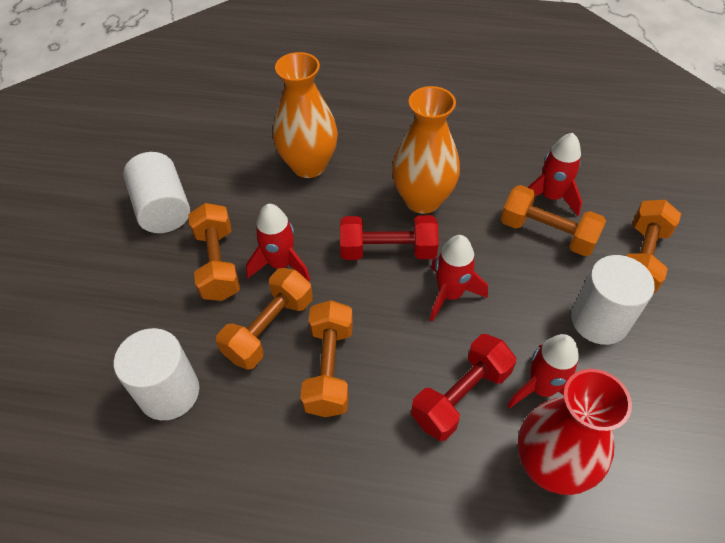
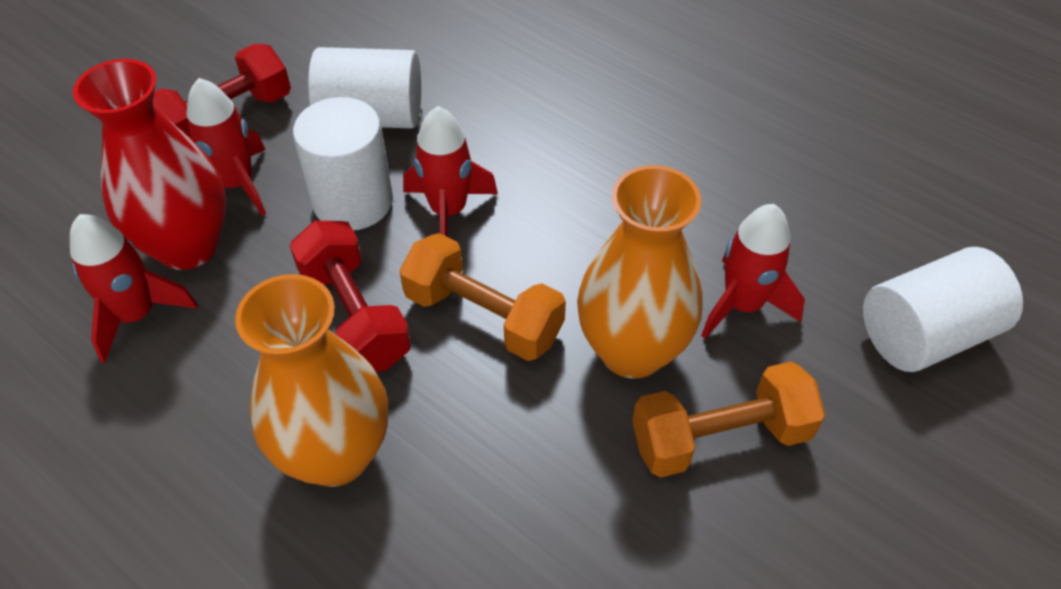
orange dumbbell: 5 -> 2

